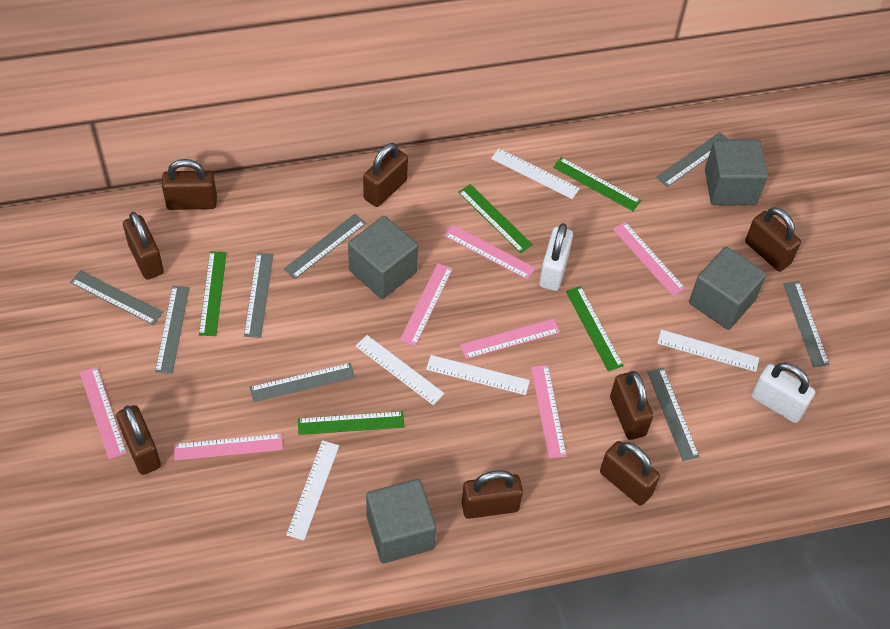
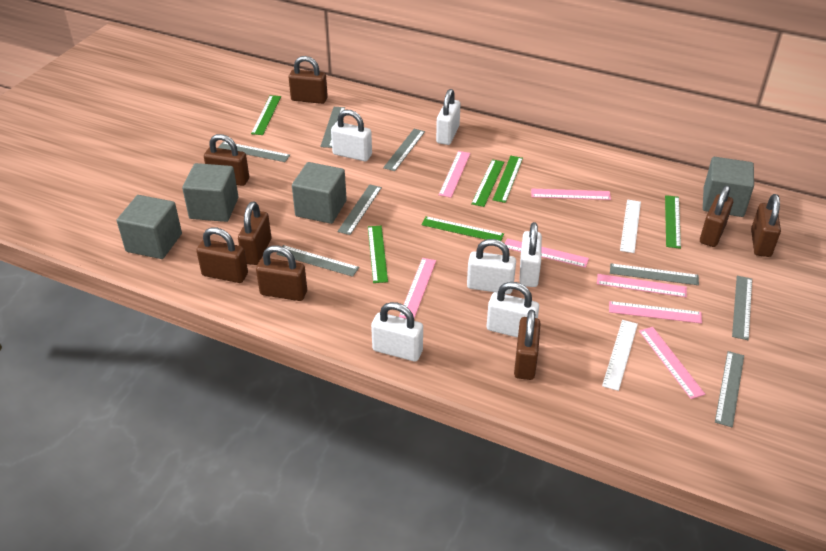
green ruler: 5 -> 6
white padlock: 2 -> 6
white ruler: 5 -> 2

